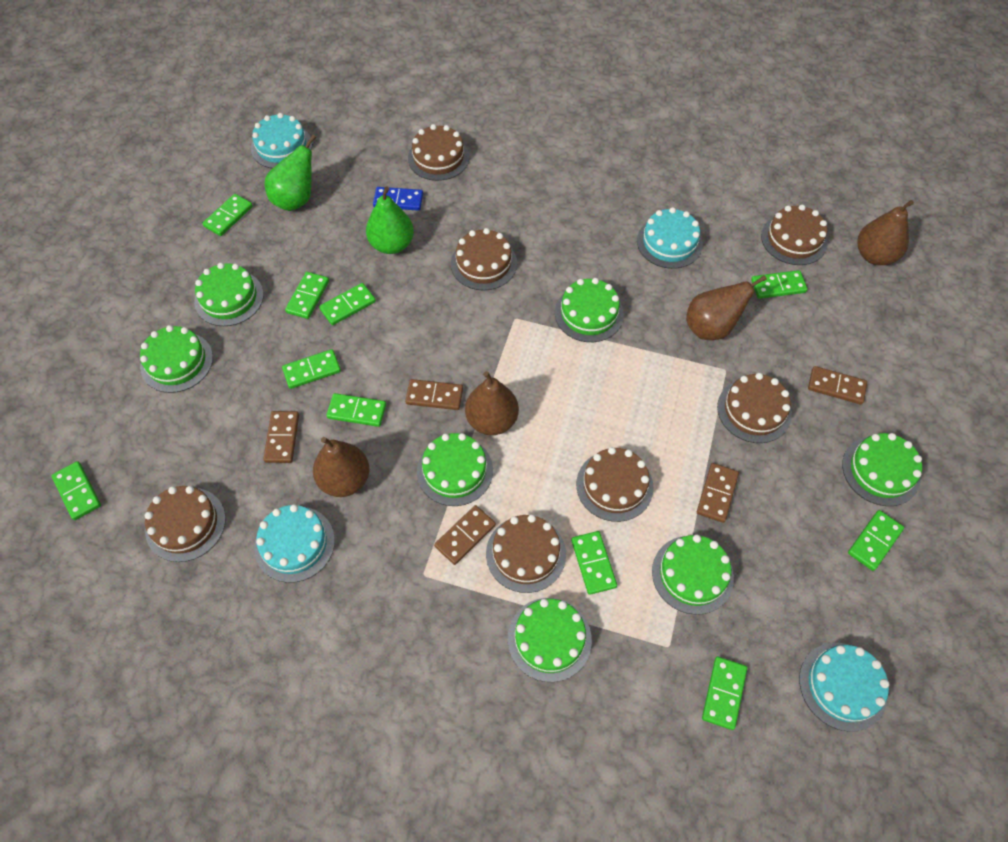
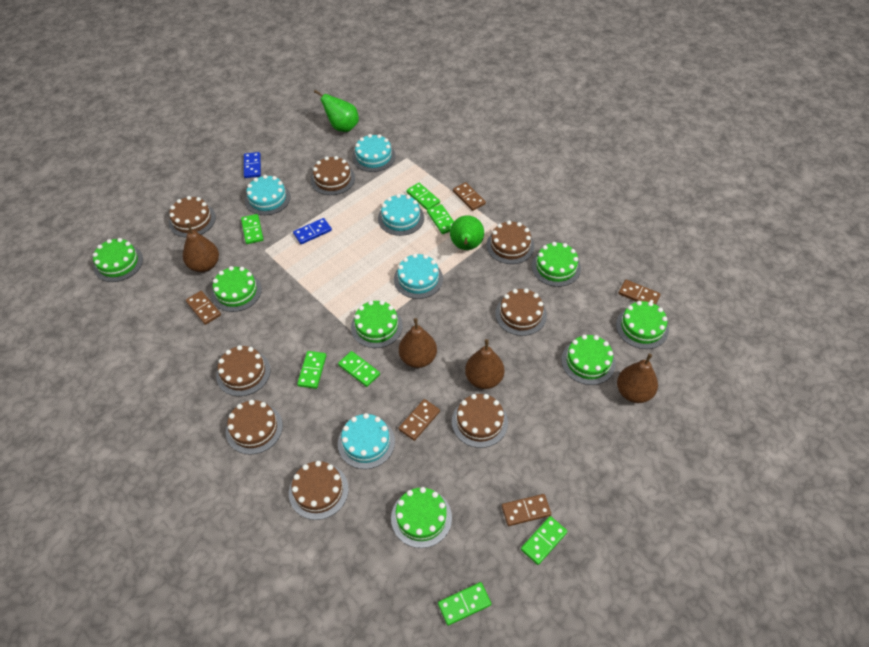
blue domino: 1 -> 2
brown cake: 7 -> 8
green domino: 10 -> 7
turquoise cake: 4 -> 5

